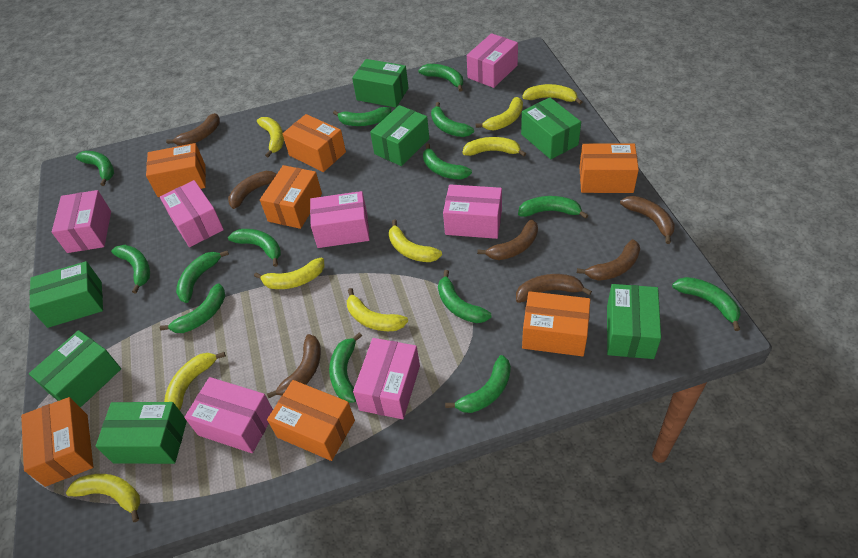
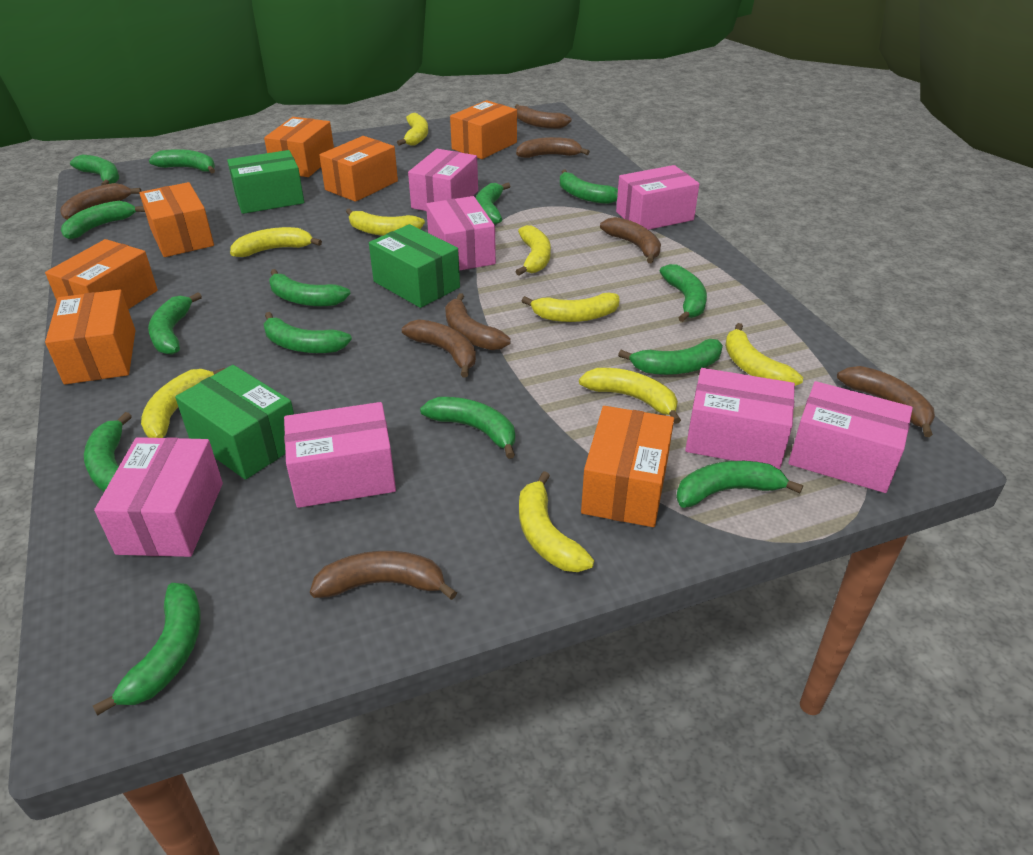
brown banana: 7 -> 8
green box: 7 -> 3

